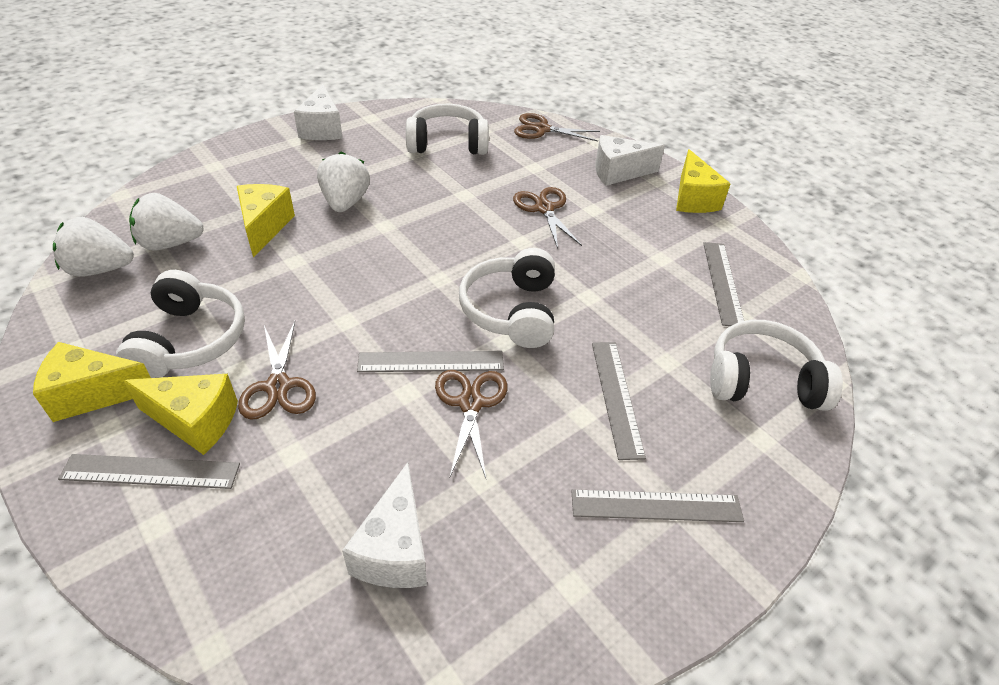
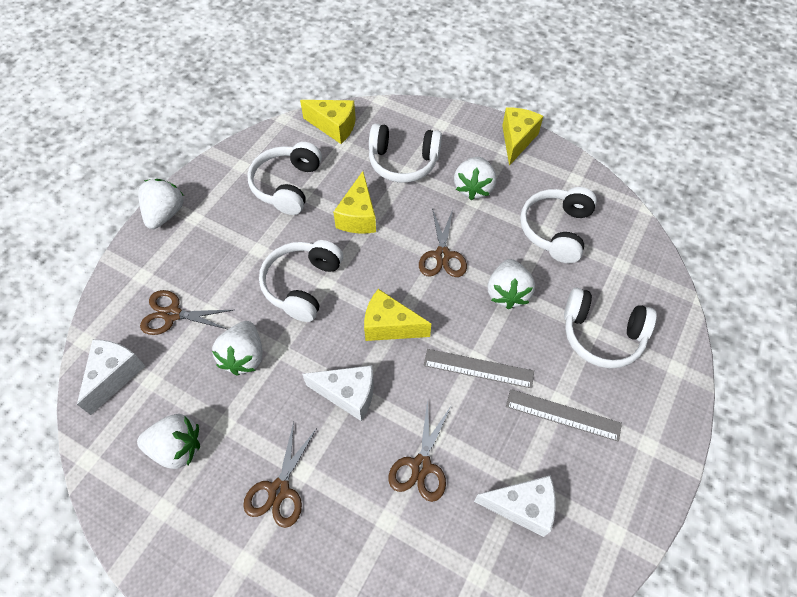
grey ruler: 5 -> 2
white headphones: 4 -> 5
white strawberry: 3 -> 5

